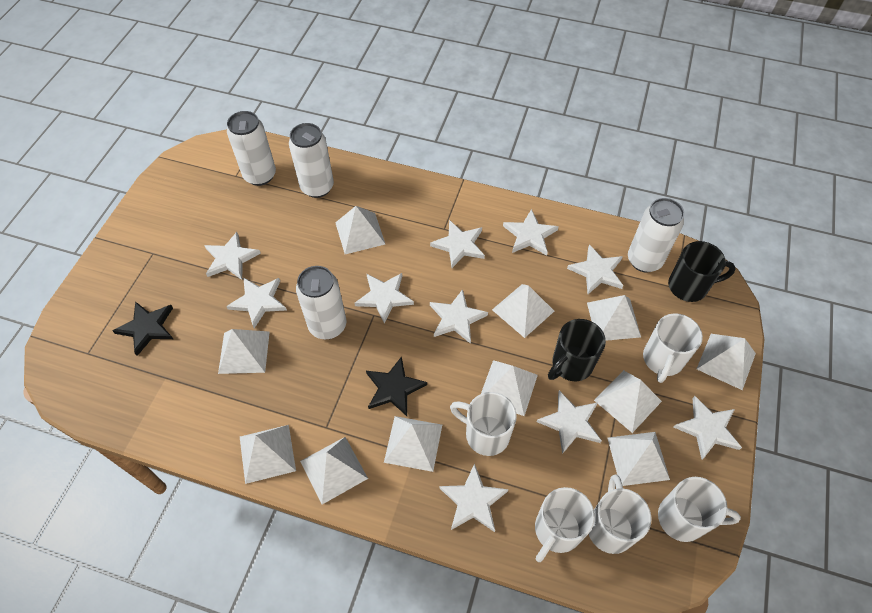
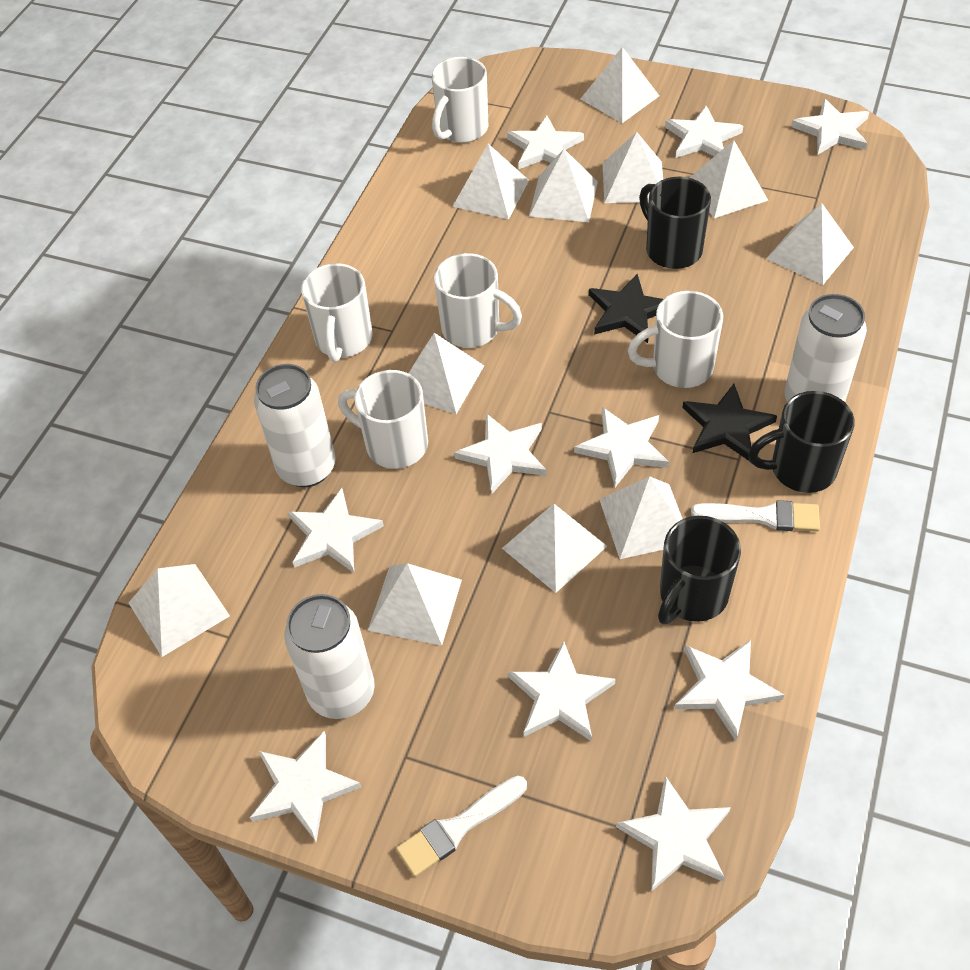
black mug: 2 -> 3
white brush: 0 -> 2
white can: 4 -> 3

